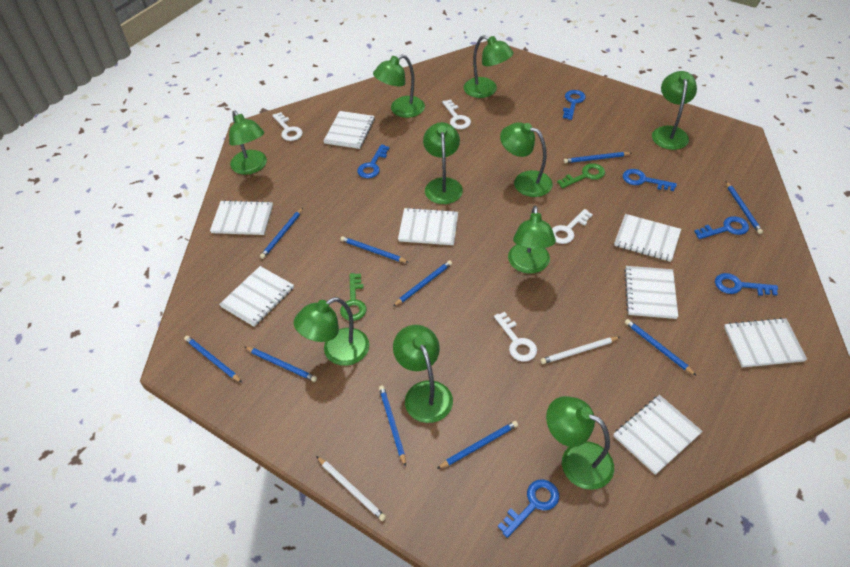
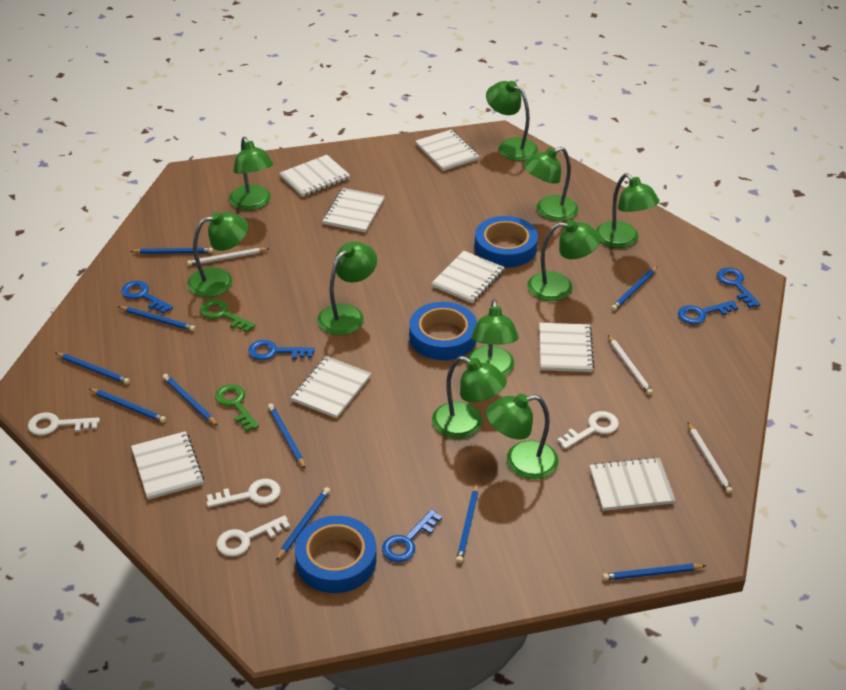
blue key: 6 -> 5
blue tape: 0 -> 3
white pencil: 2 -> 3

